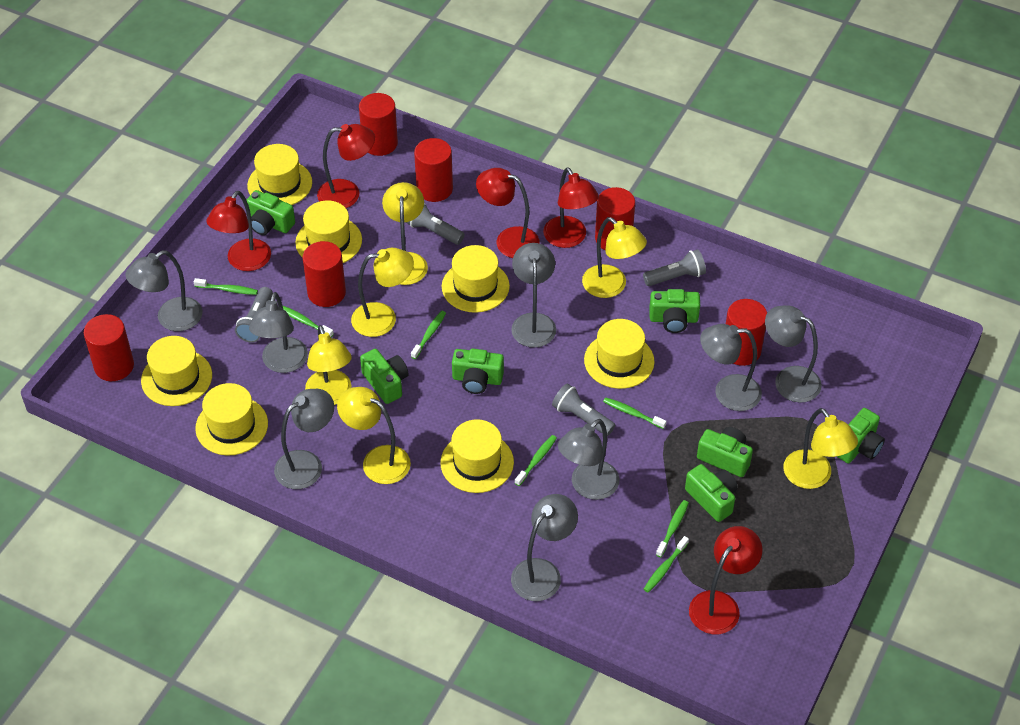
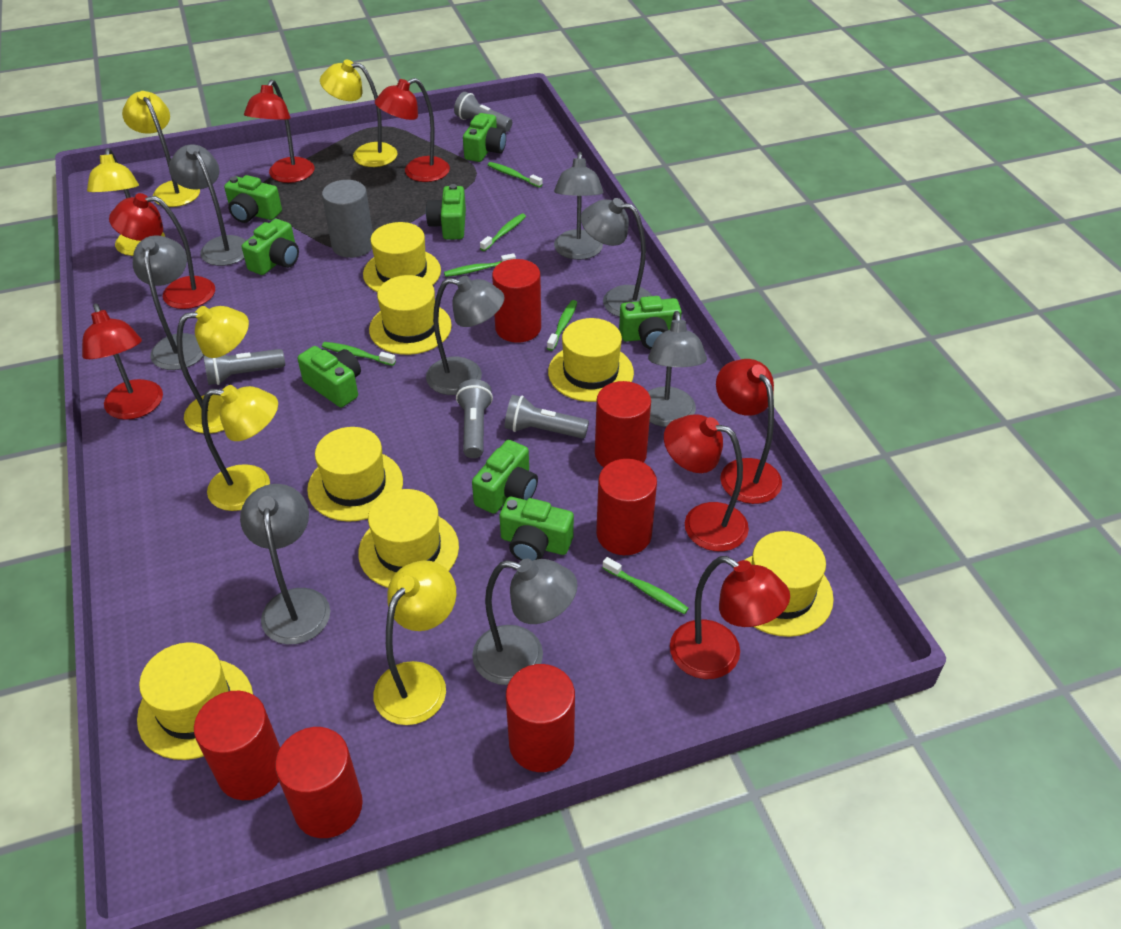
green camera: 7 -> 8
green toothbrush: 7 -> 6
grey cylinder: 0 -> 1
red lamp: 5 -> 7

